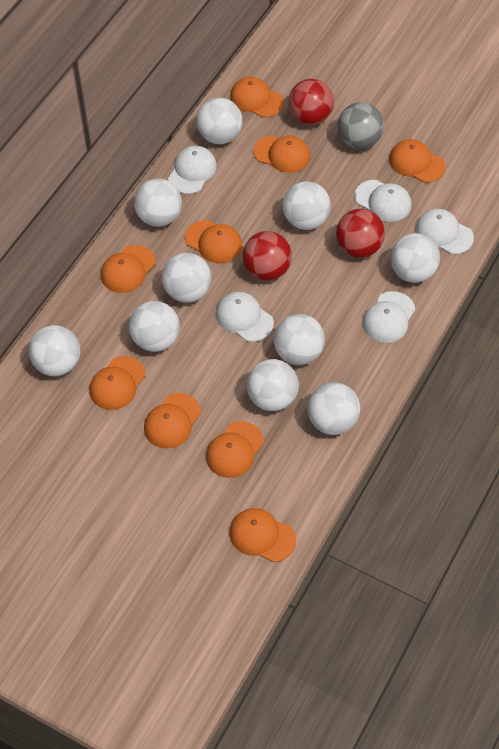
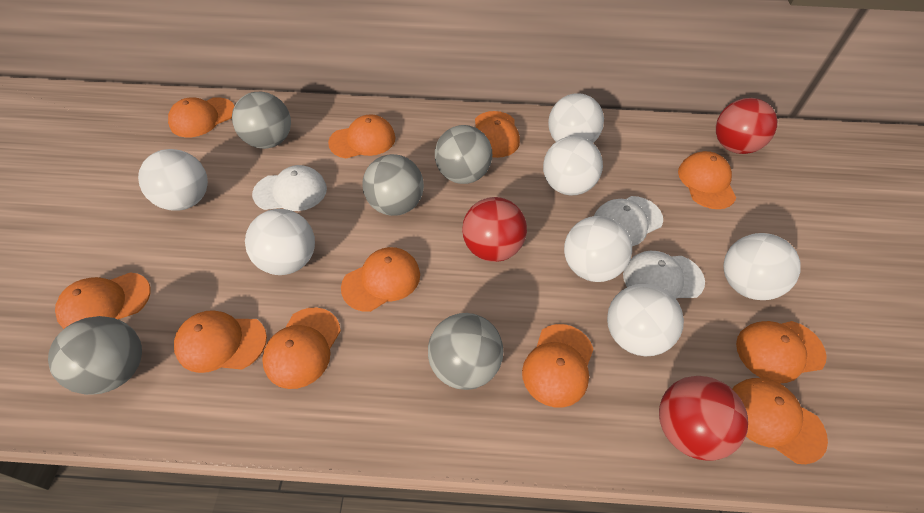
grey ball: 1 -> 5
orange cap: 9 -> 11
white ball: 10 -> 7
white cap: 5 -> 3

